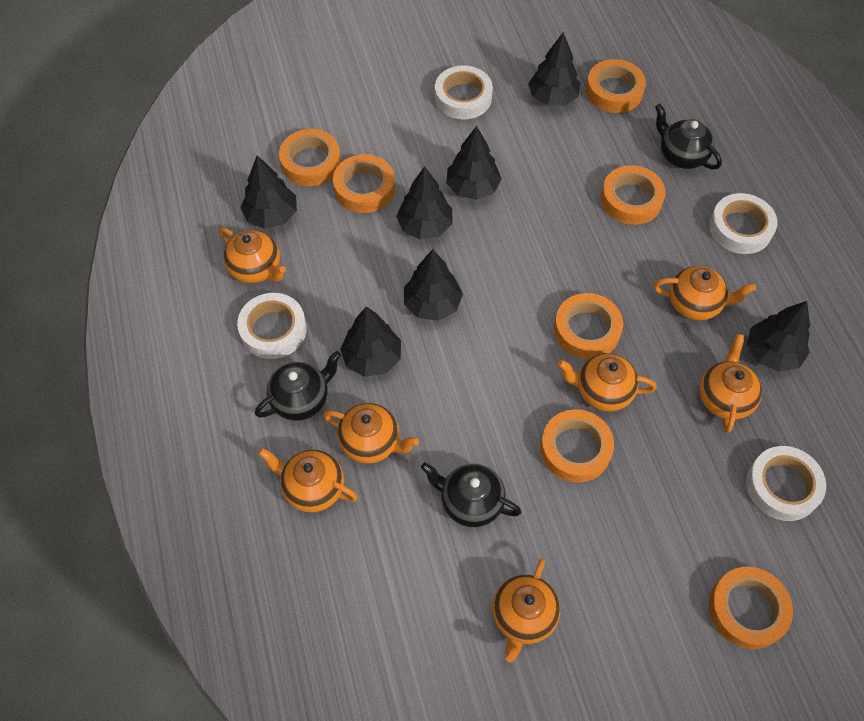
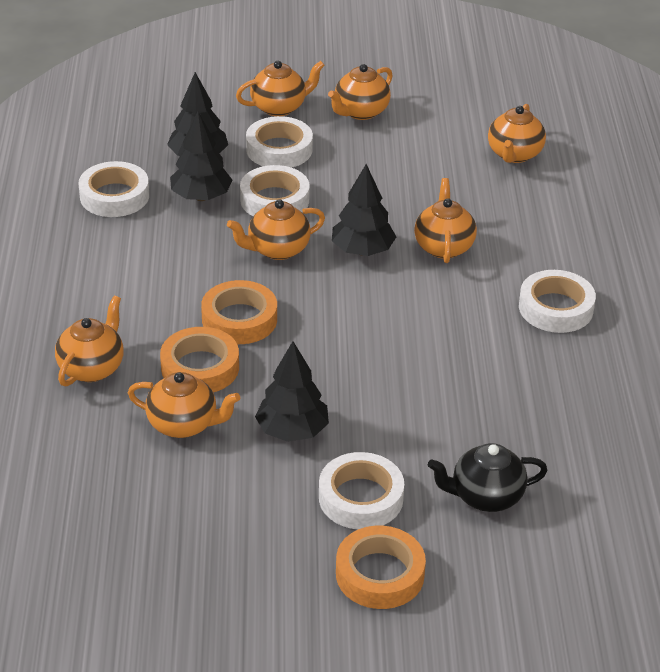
black teapot: 3 -> 1
black tree: 7 -> 4
orange tape: 7 -> 3
white tape: 4 -> 5

